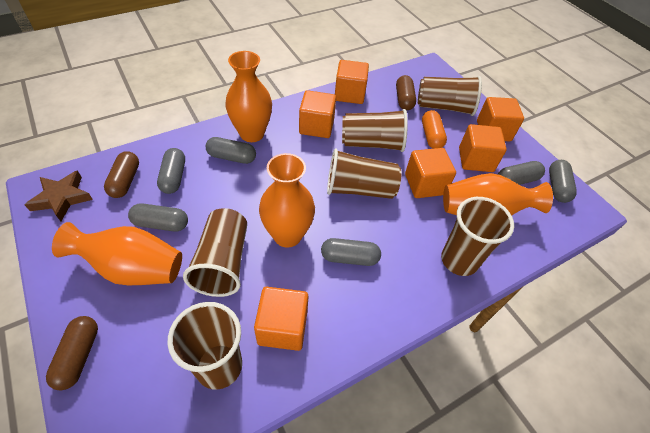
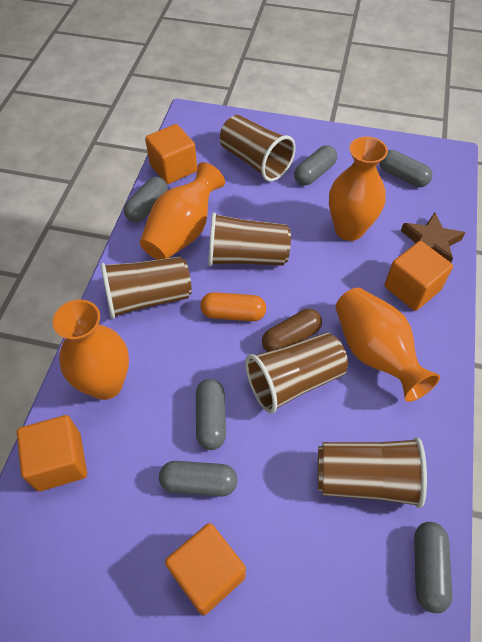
brown capsule: 3 -> 1
brown cup: 6 -> 5
orange cube: 6 -> 4

